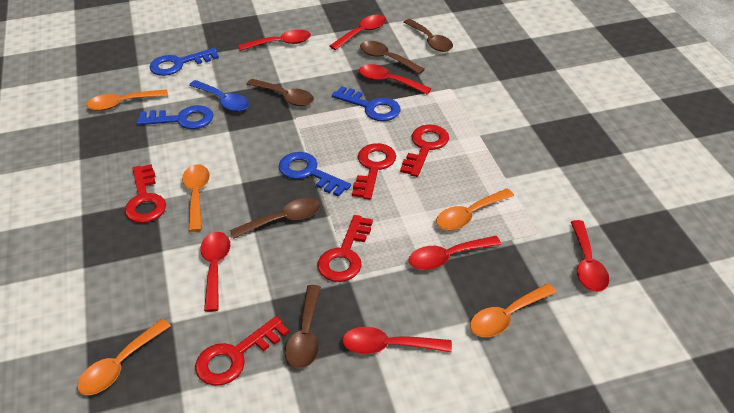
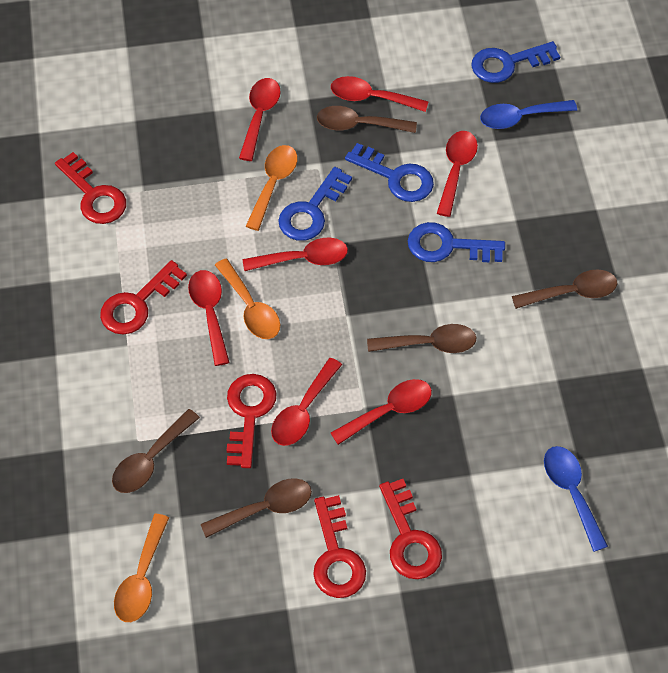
blue spoon: 1 -> 2
orange spoon: 5 -> 3

